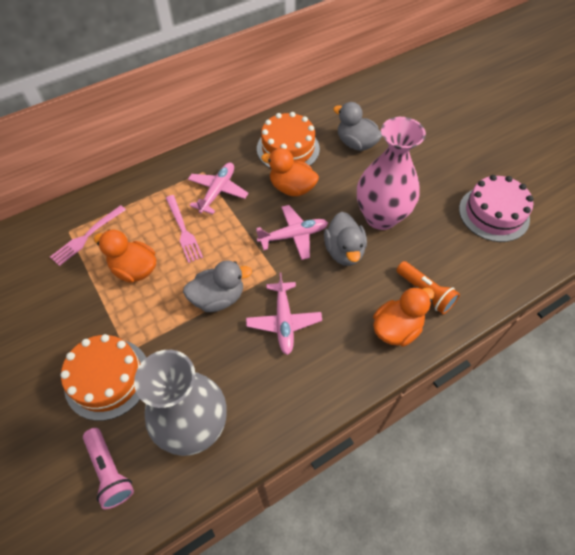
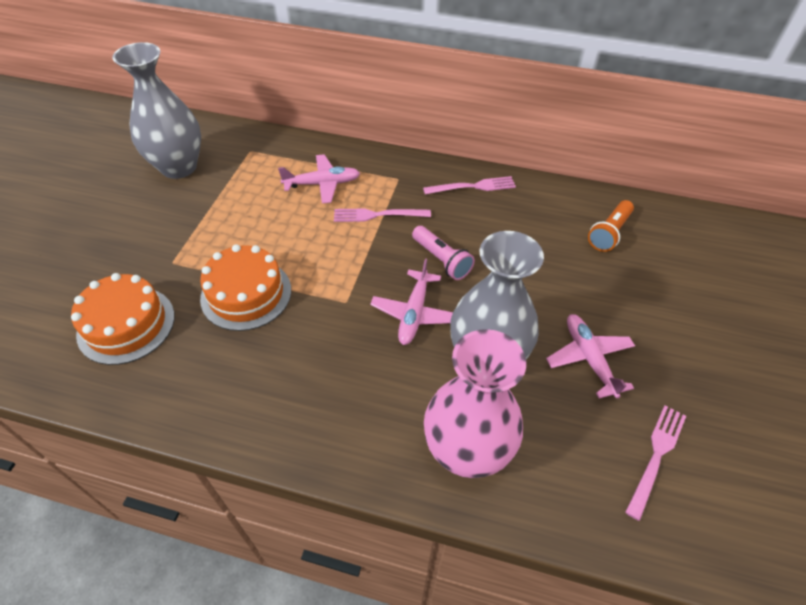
grey duck: 3 -> 0
grey vase: 1 -> 2
orange duck: 3 -> 0
pink cake: 1 -> 0
pink fork: 2 -> 3

